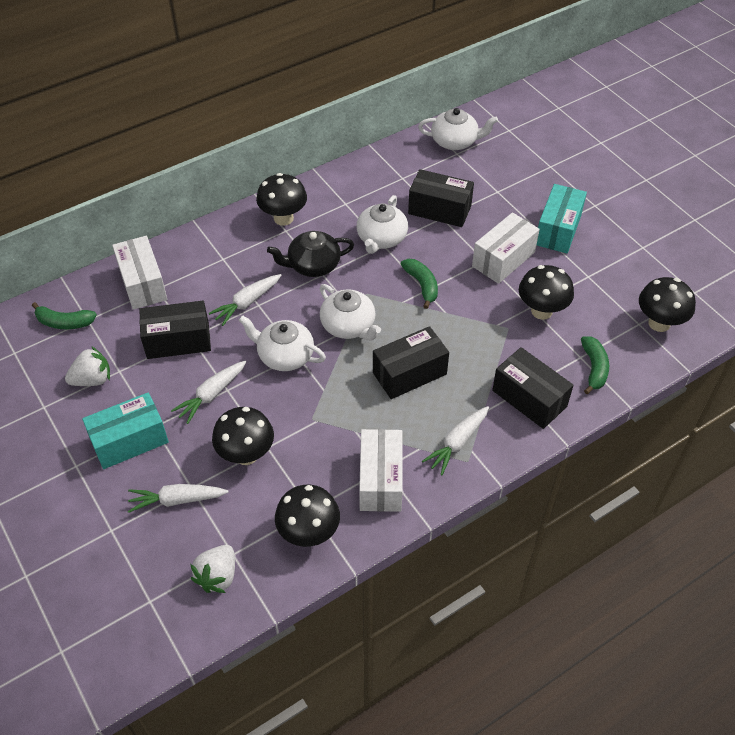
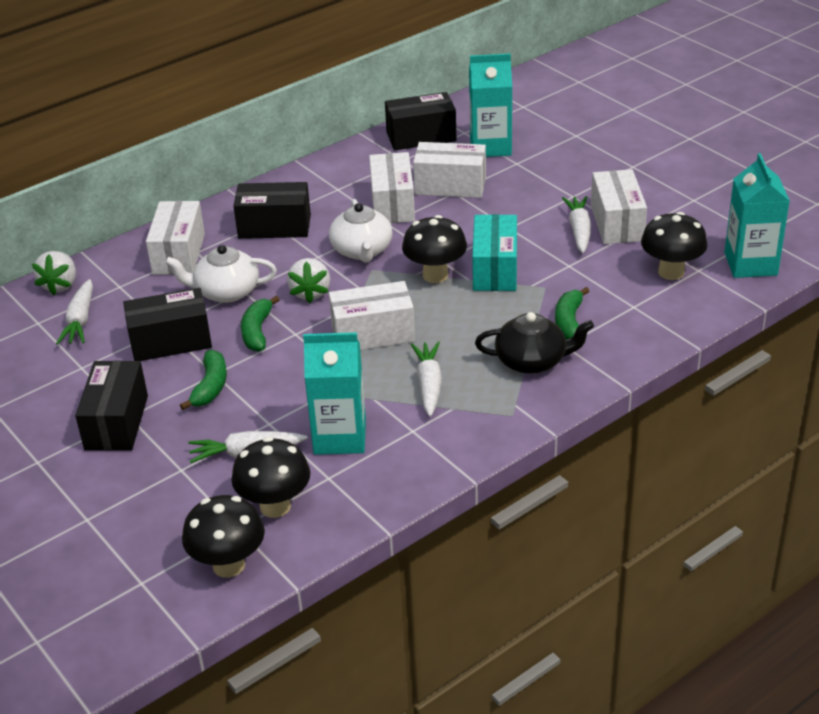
black mushroom: 5 -> 4
turquoise box: 2 -> 1
turquoise carton: 0 -> 3
white box: 3 -> 5
white teapot: 4 -> 2

